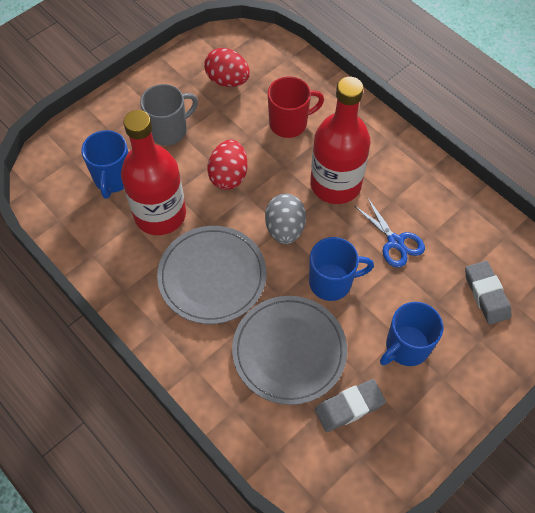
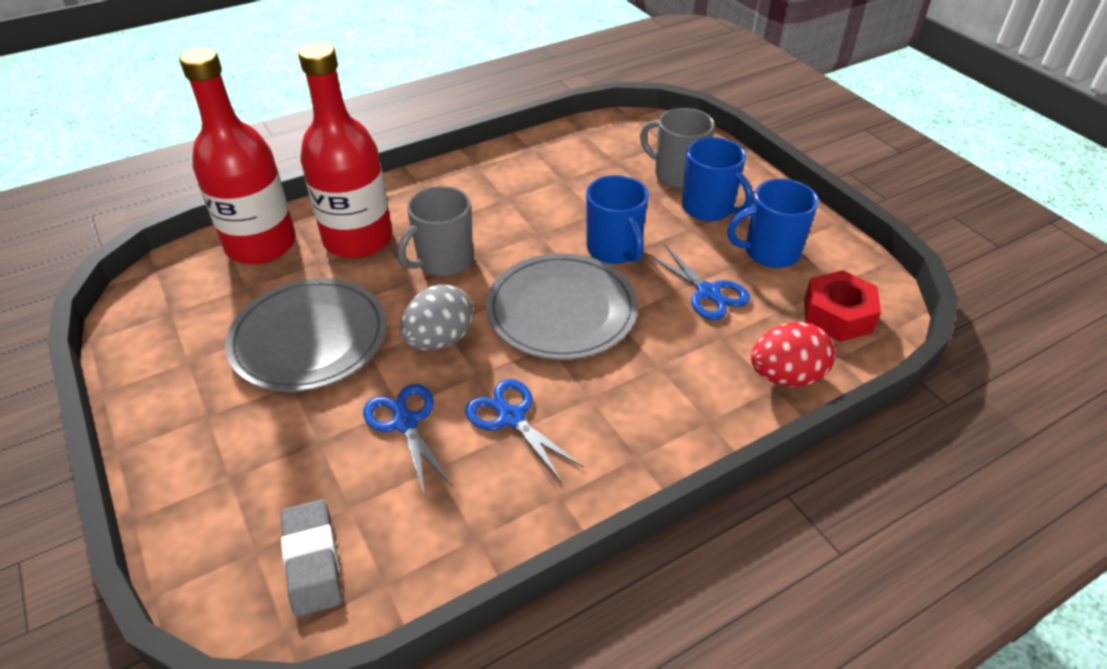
blue scissors: 1 -> 3
grey eraser: 2 -> 1
grey mug: 1 -> 2
red egg: 2 -> 1
red mug: 1 -> 0
red nut: 0 -> 1

